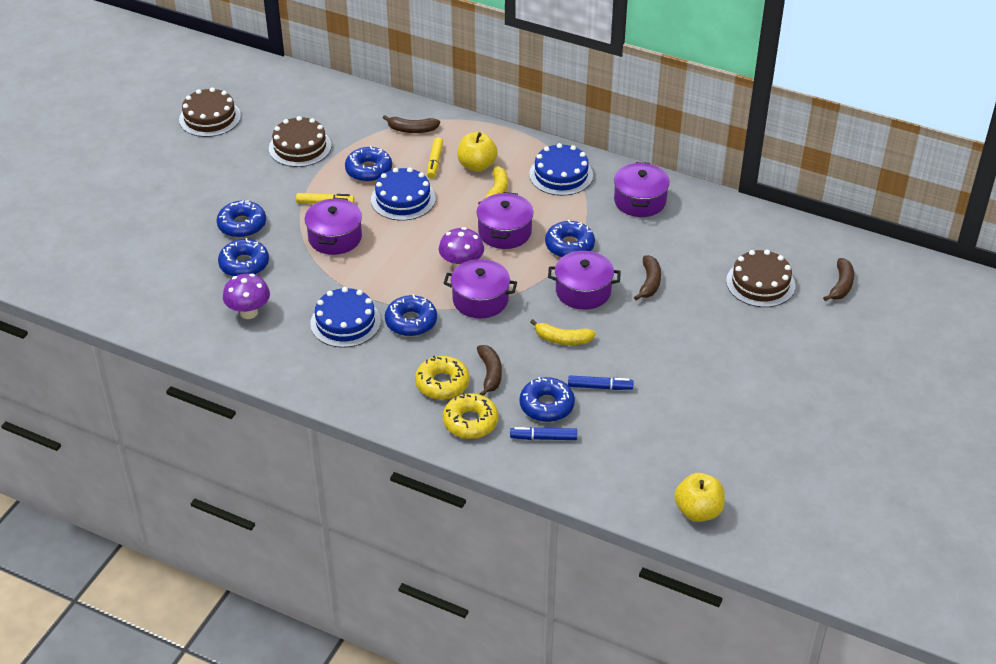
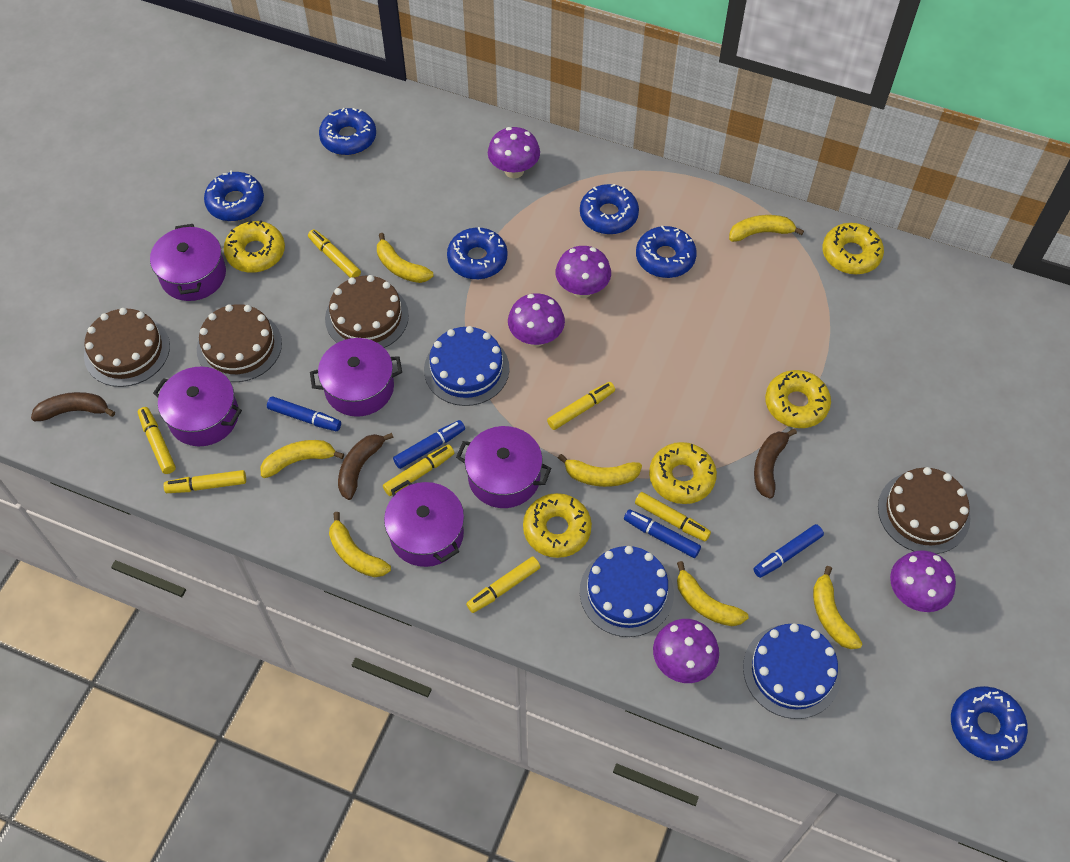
blue marker: 2 -> 4
brown banana: 4 -> 3
brown cake: 3 -> 4
purple mushroom: 2 -> 5
yellow apple: 2 -> 0
yellow banana: 2 -> 7
yellow donut: 2 -> 5
yellow marker: 2 -> 7

